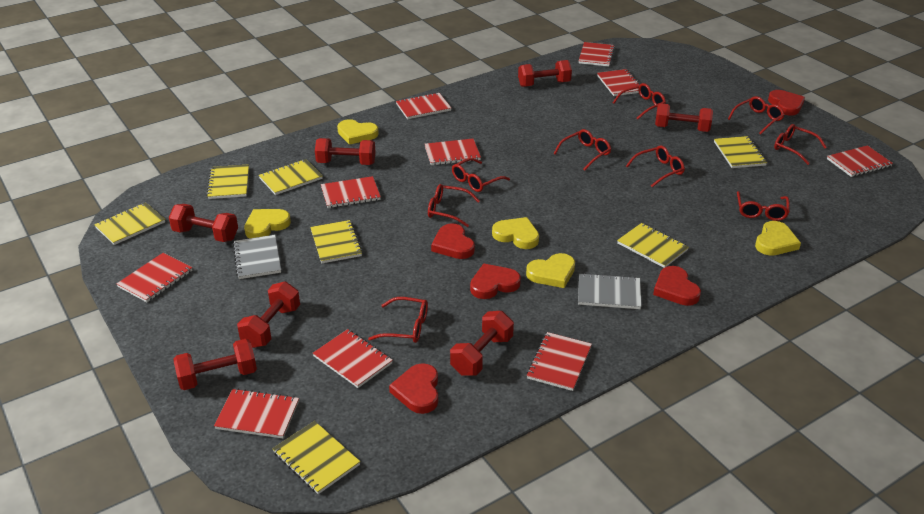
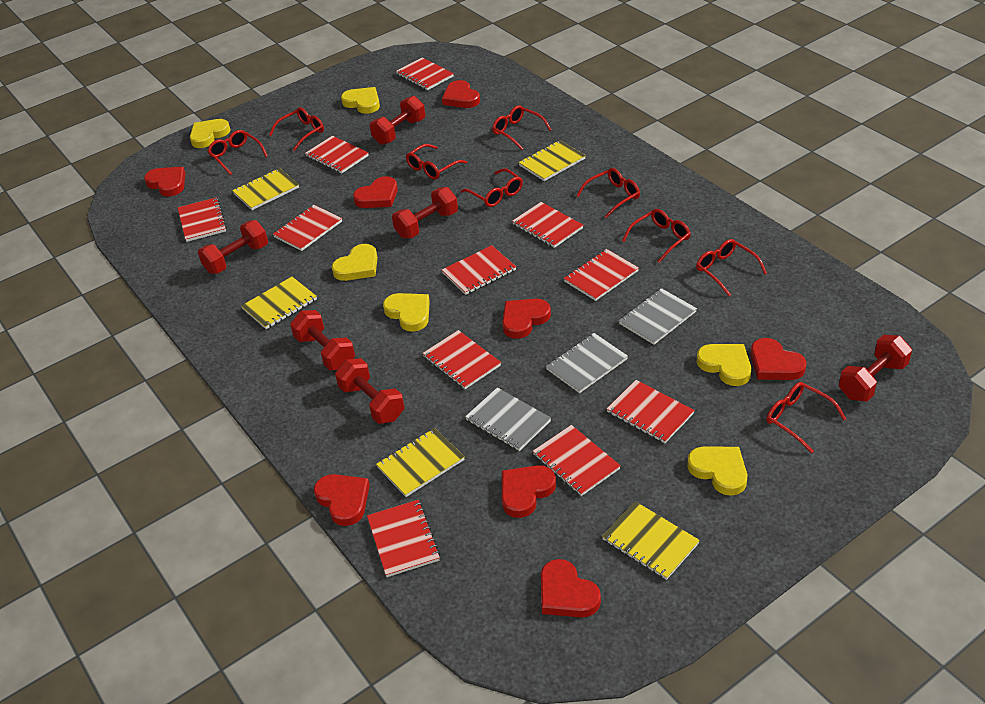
grey notebook: 2 -> 3
red dumbbell: 7 -> 6
red heart: 5 -> 8
red notebook: 10 -> 11
yellow heart: 5 -> 6
yellow notebook: 7 -> 5

